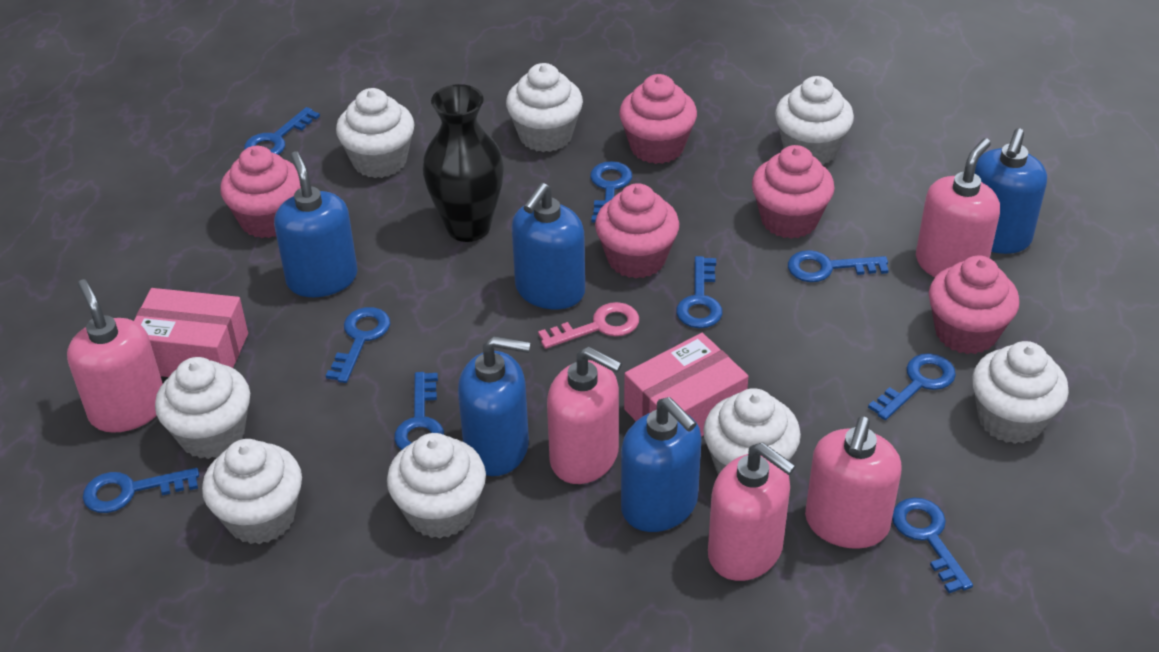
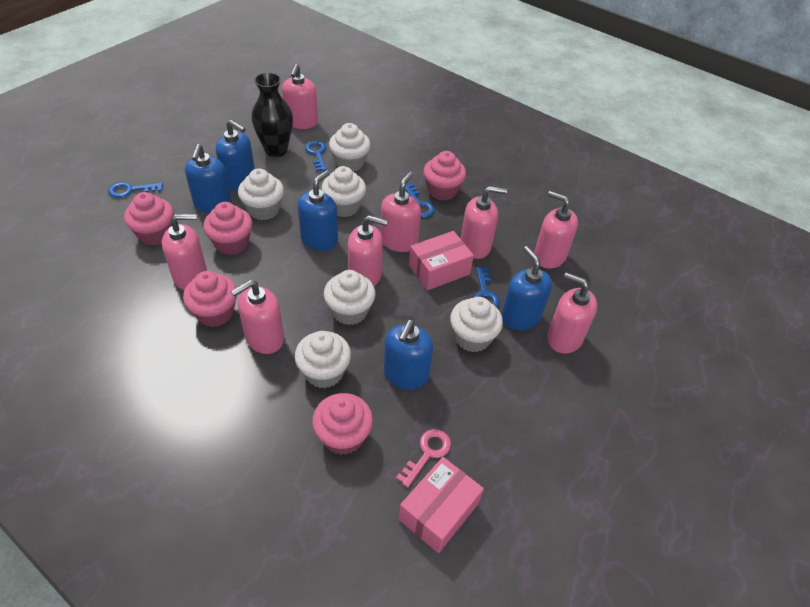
blue key: 9 -> 4
pink soap dispenser: 5 -> 8
white cupcake: 8 -> 6

